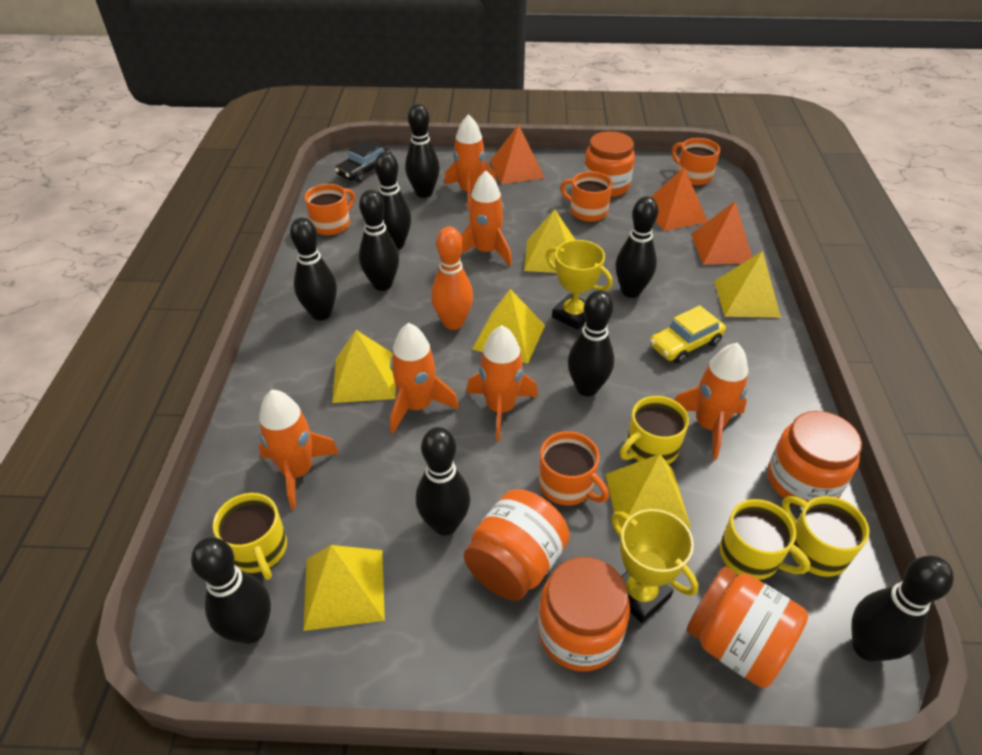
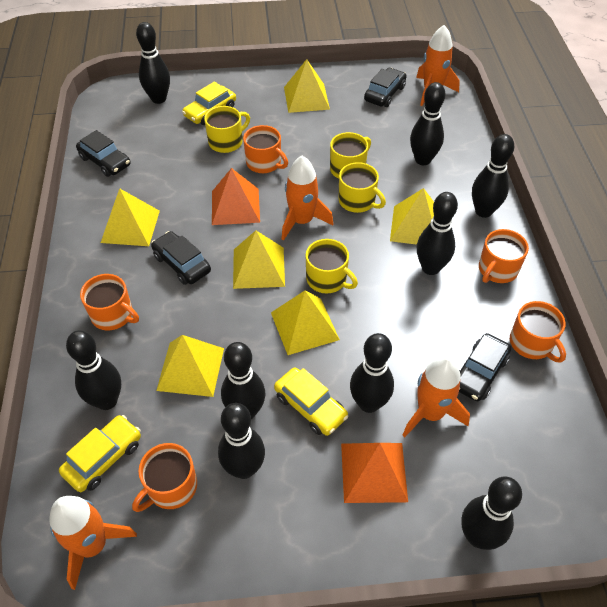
black car: 1 -> 4
orange bowling pin: 1 -> 0
orange jar: 5 -> 0
orange mug: 4 -> 5
orange pyramid: 3 -> 2
orange rocket: 6 -> 4
yellow car: 1 -> 3
yellow trophy: 2 -> 0

